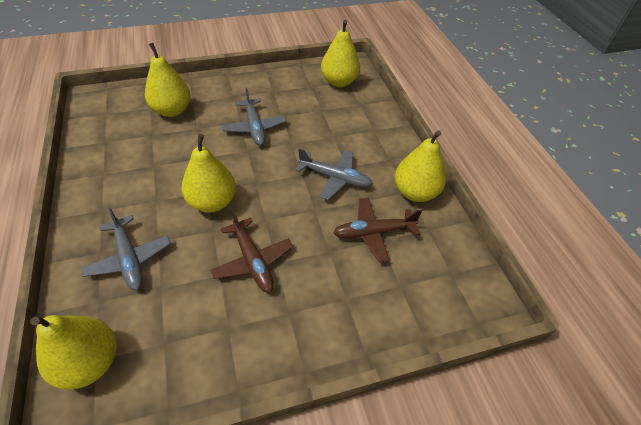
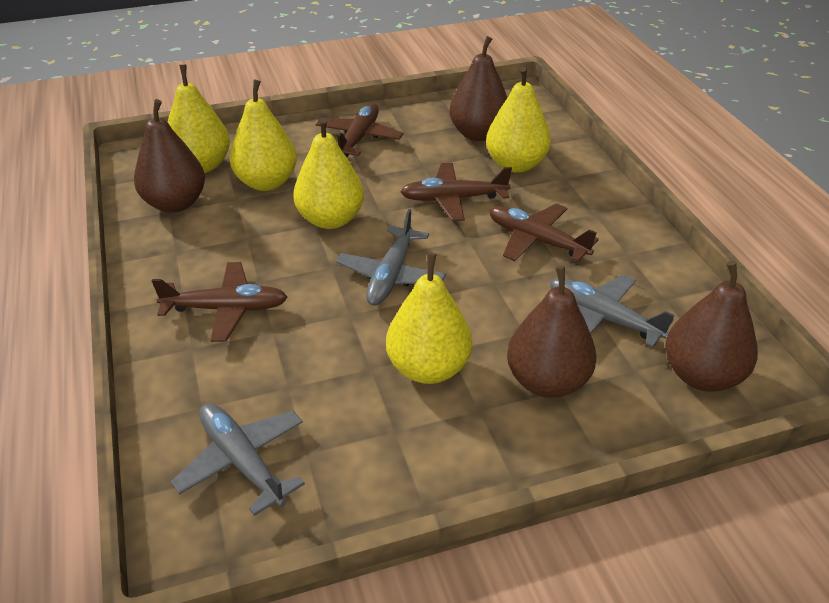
brown pear: 0 -> 4
brown plane: 2 -> 4

